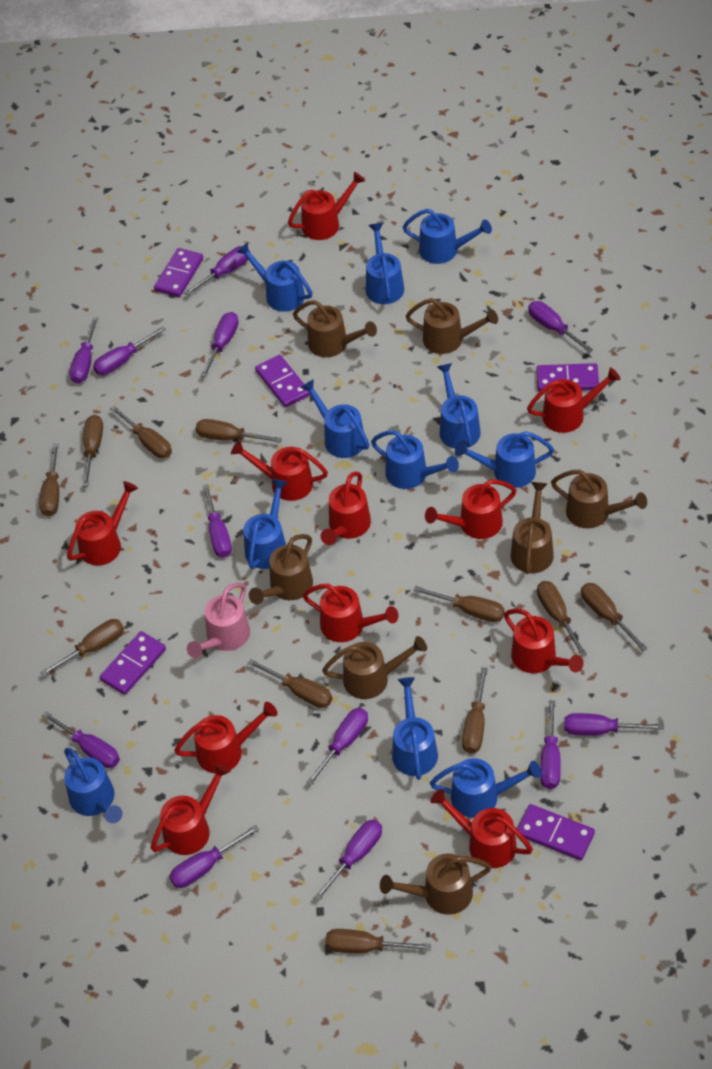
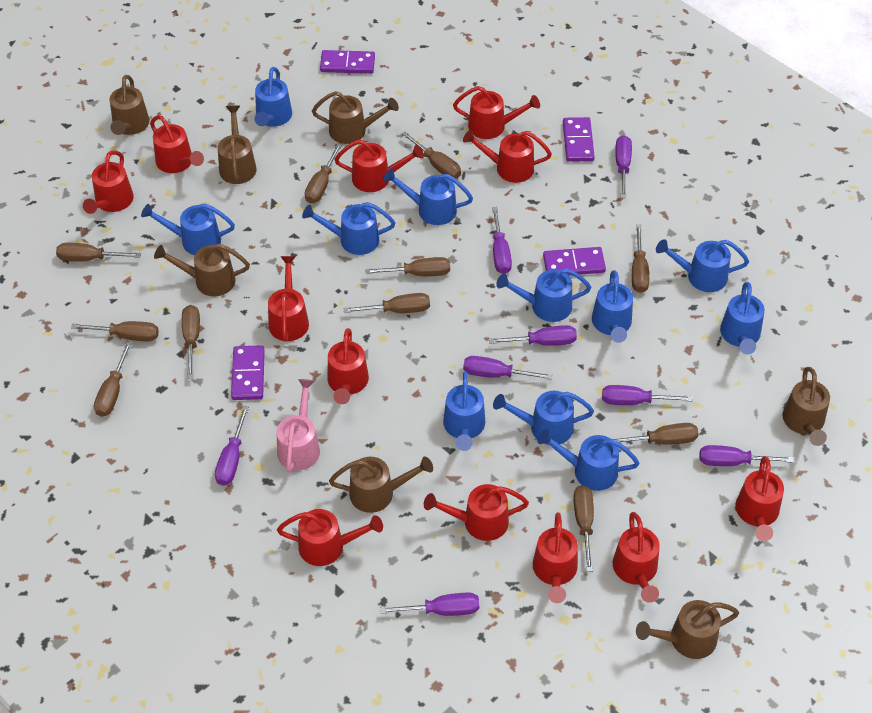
purple domino: 5 -> 4
purple screwdriver: 12 -> 8
red watering can: 11 -> 12

